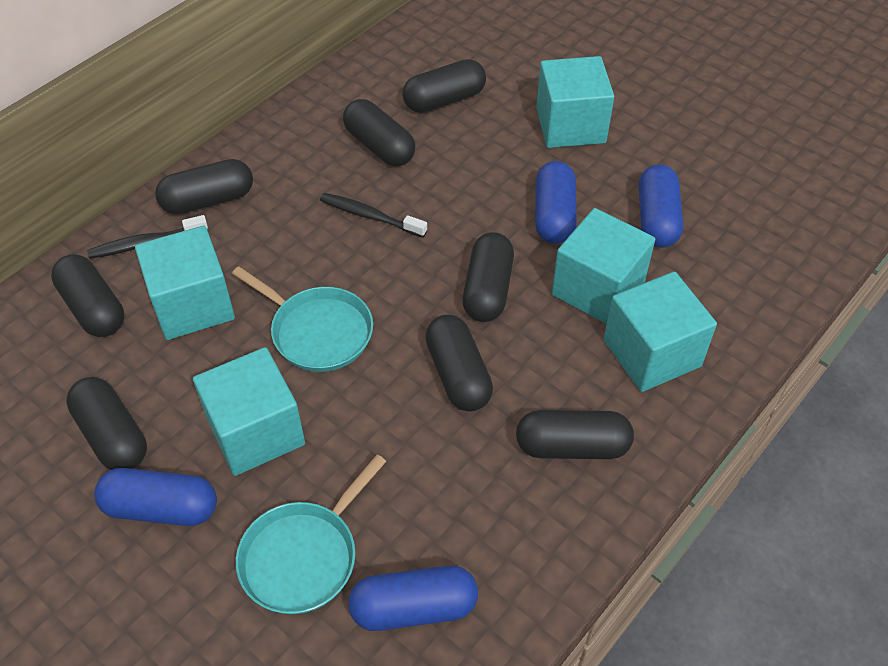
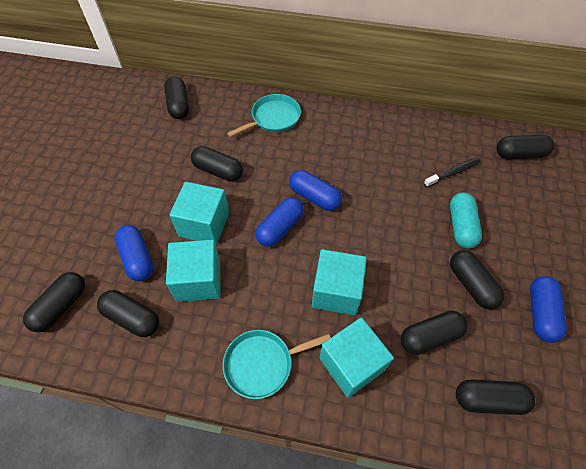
black toothbrush: 2 -> 1
turquoise capsule: 0 -> 1
turquoise cube: 5 -> 4

